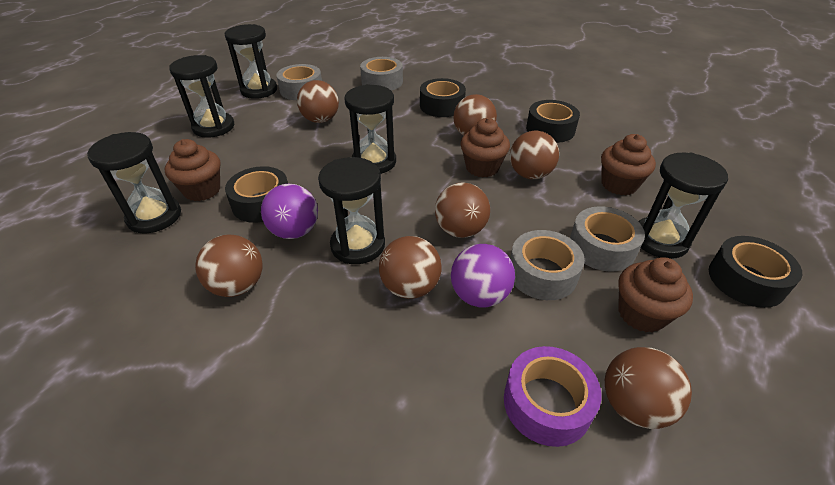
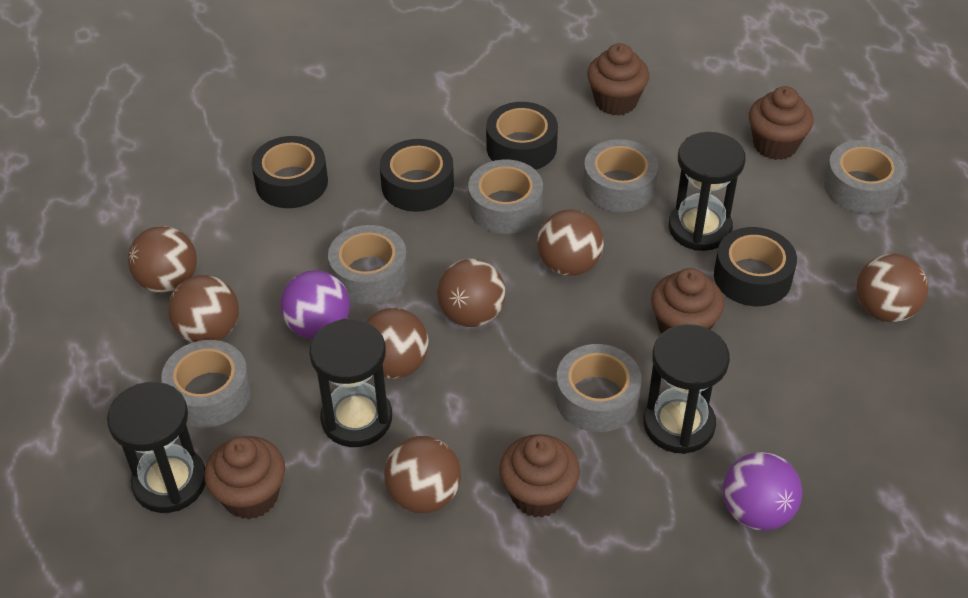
black hourglass: 6 -> 4
brown cupcake: 4 -> 5
grey tape: 4 -> 6
purple tape: 1 -> 0

